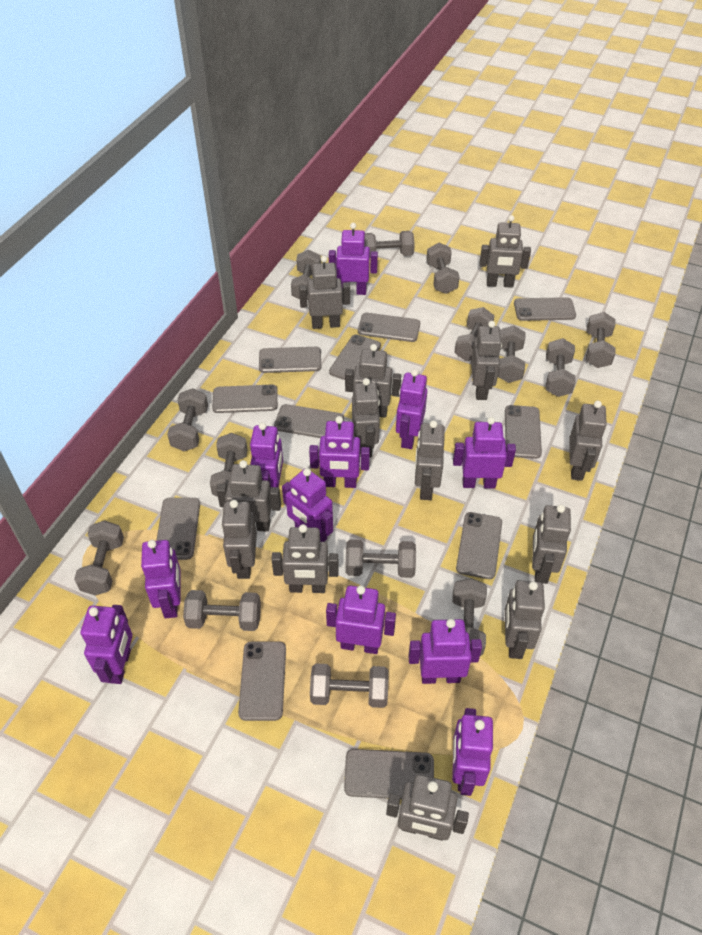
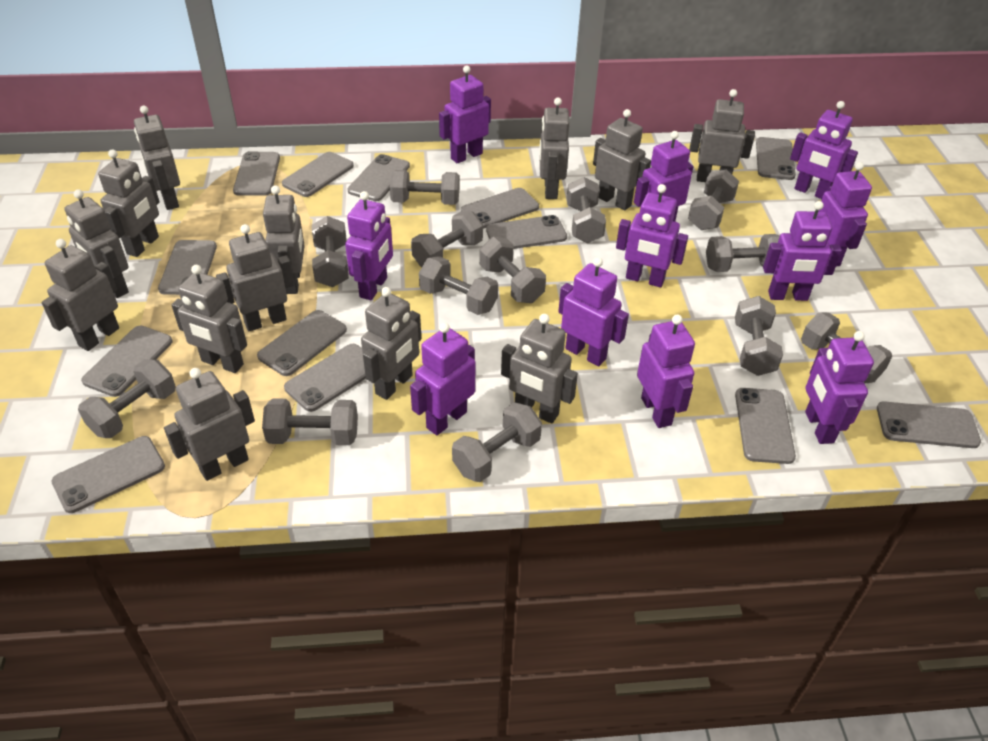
grey dumbbell: 14 -> 13
grey phone: 11 -> 13

